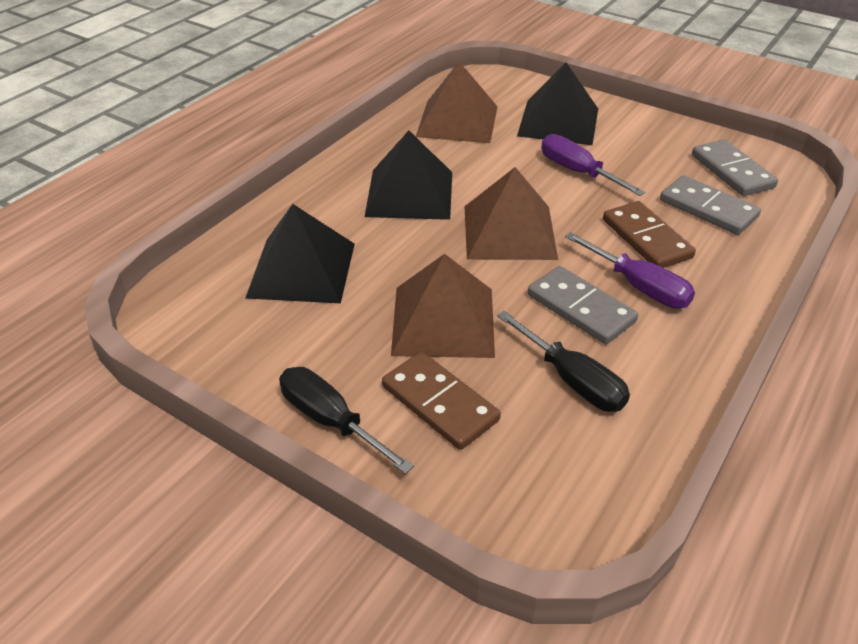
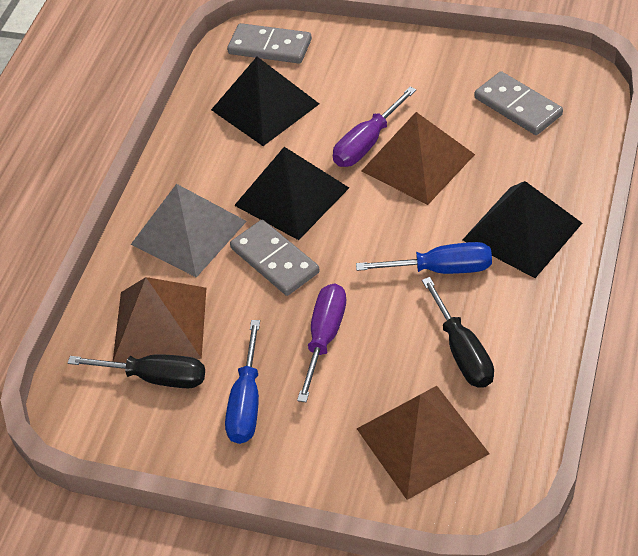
blue screwdriver: 0 -> 2
brown domino: 2 -> 0
grey pyramid: 0 -> 1

